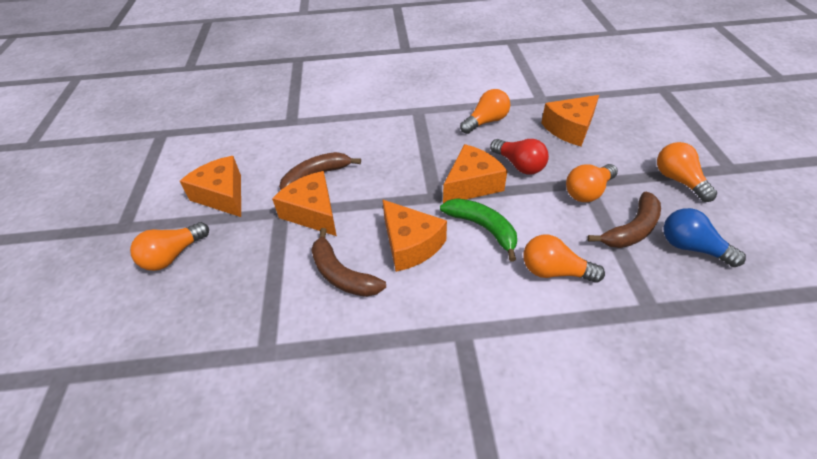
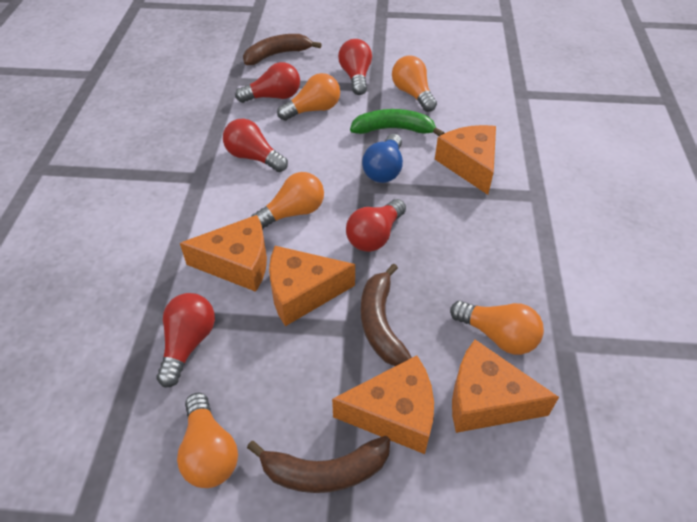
red light bulb: 1 -> 5

